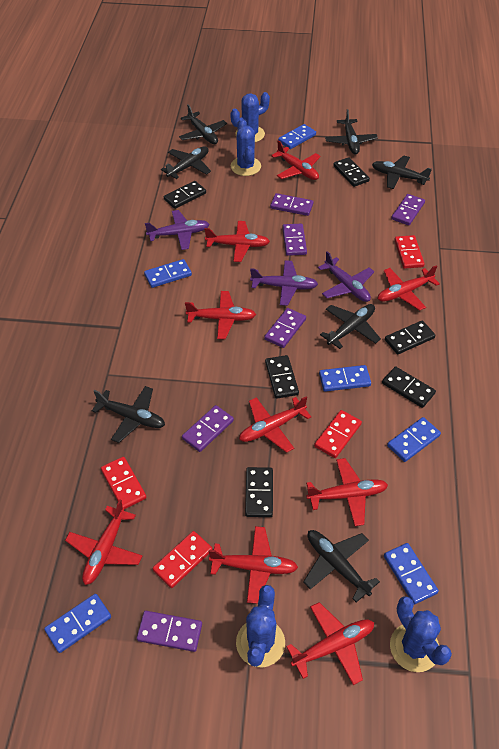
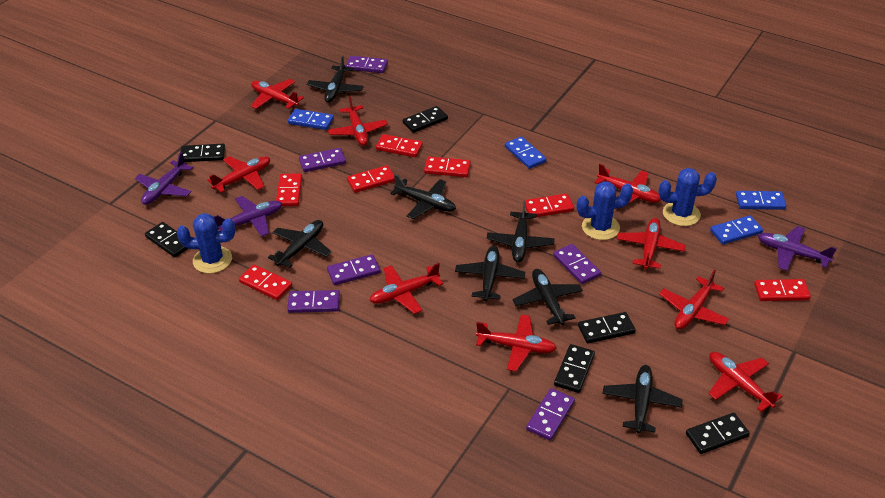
blue cactus: 4 -> 3
blue domino: 6 -> 4
red domino: 4 -> 7

